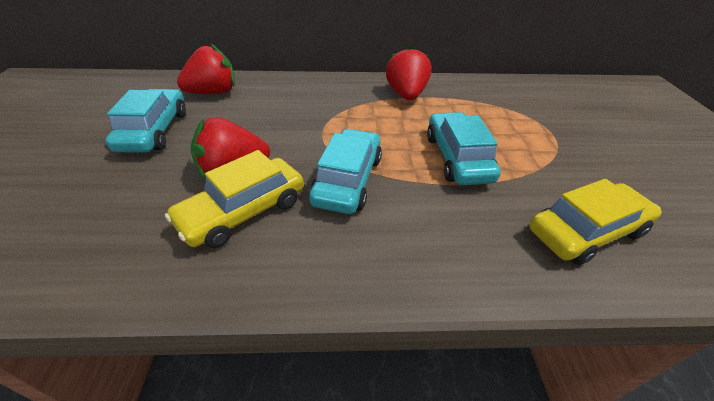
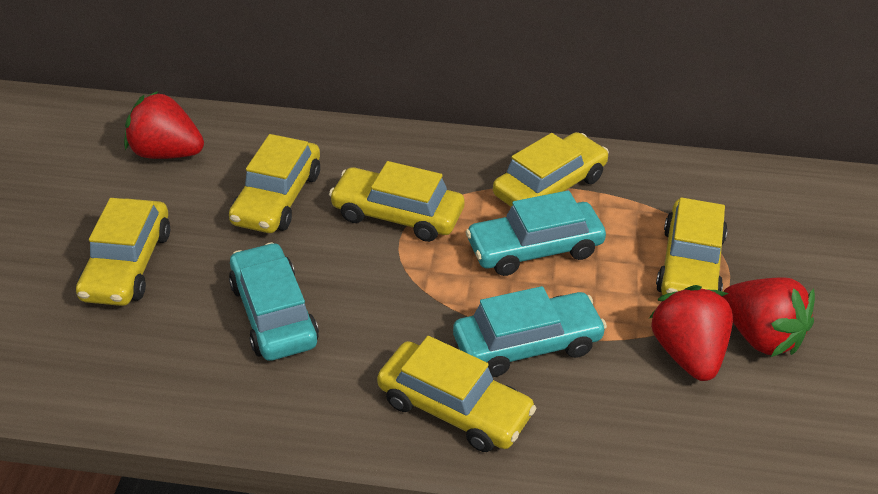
yellow car: 2 -> 6

